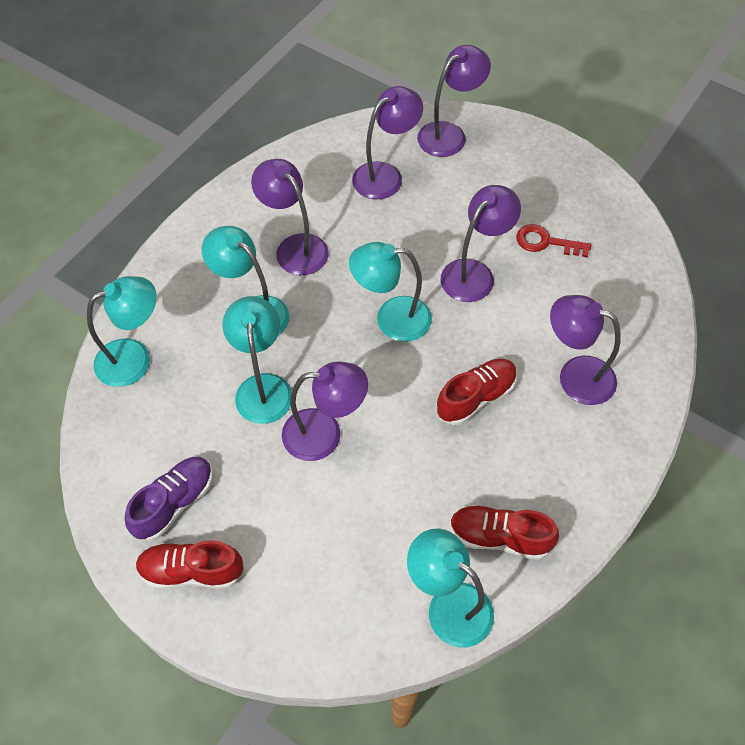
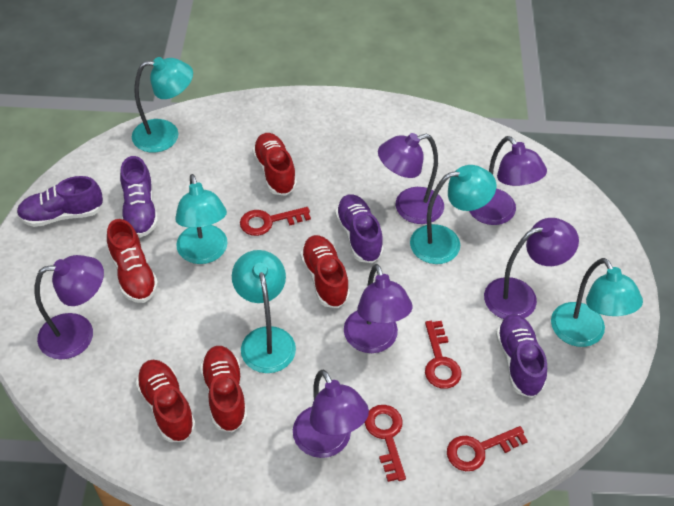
purple shoe: 1 -> 4
red key: 1 -> 4
red shoe: 3 -> 5

